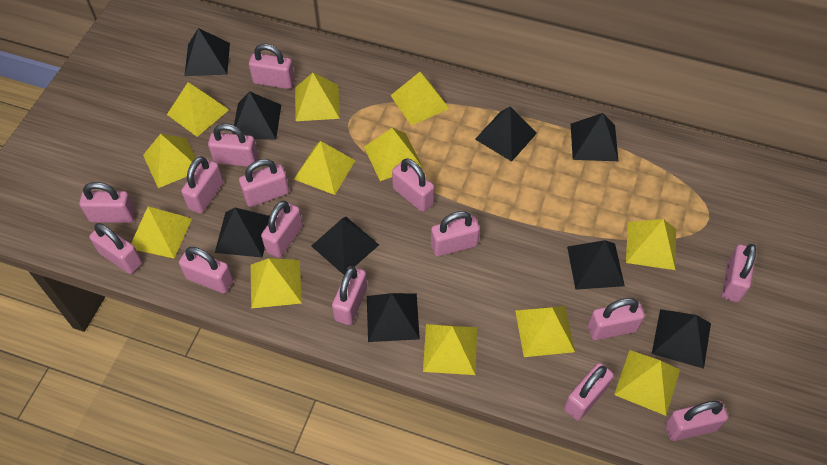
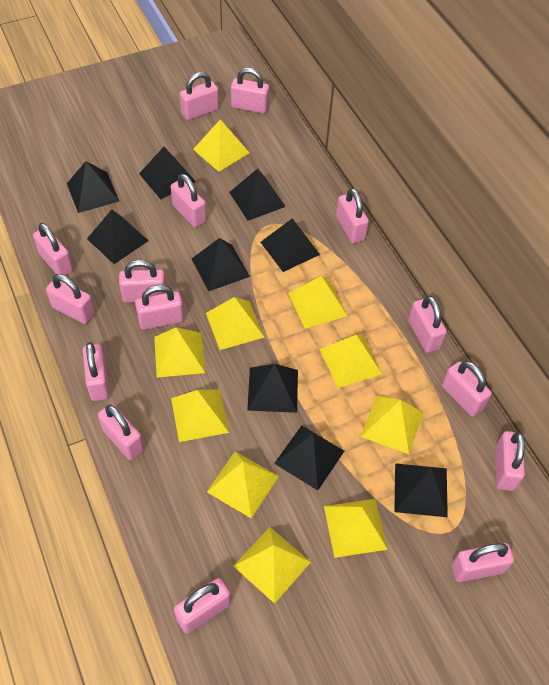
yellow pyramid: 12 -> 10

